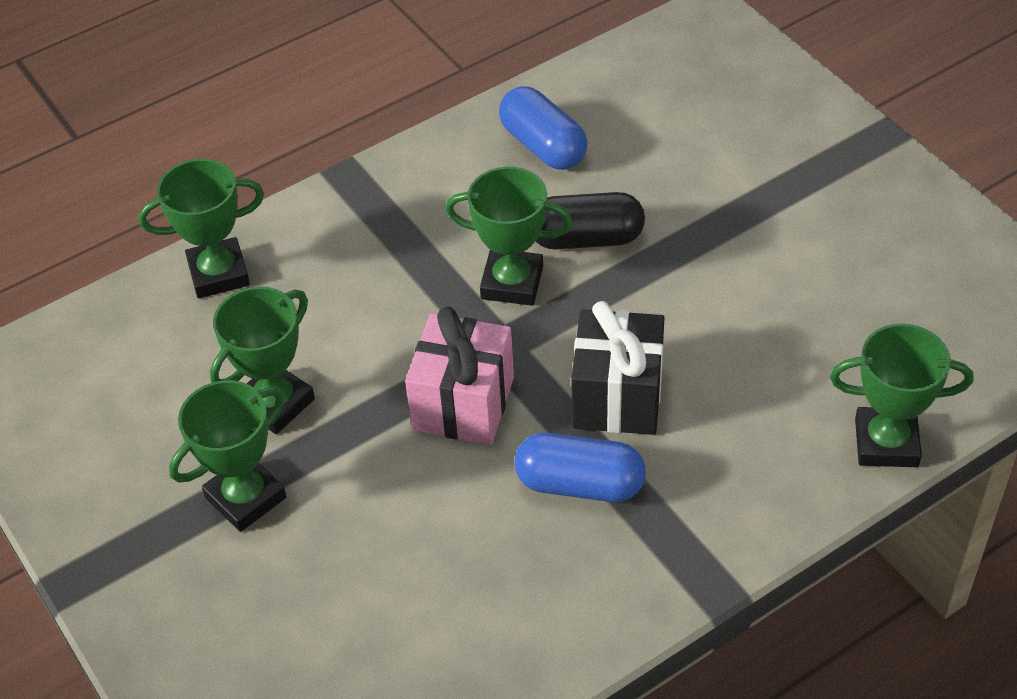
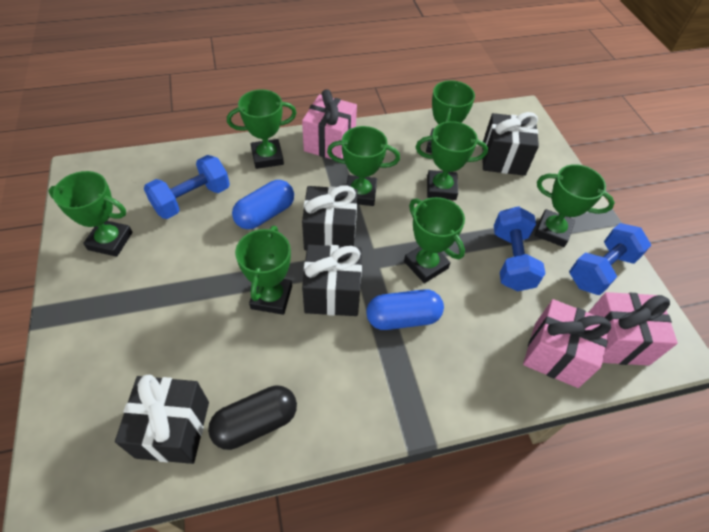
black gift: 1 -> 4
blue dumbbell: 0 -> 3
green trophy: 5 -> 8
pink gift: 1 -> 3

